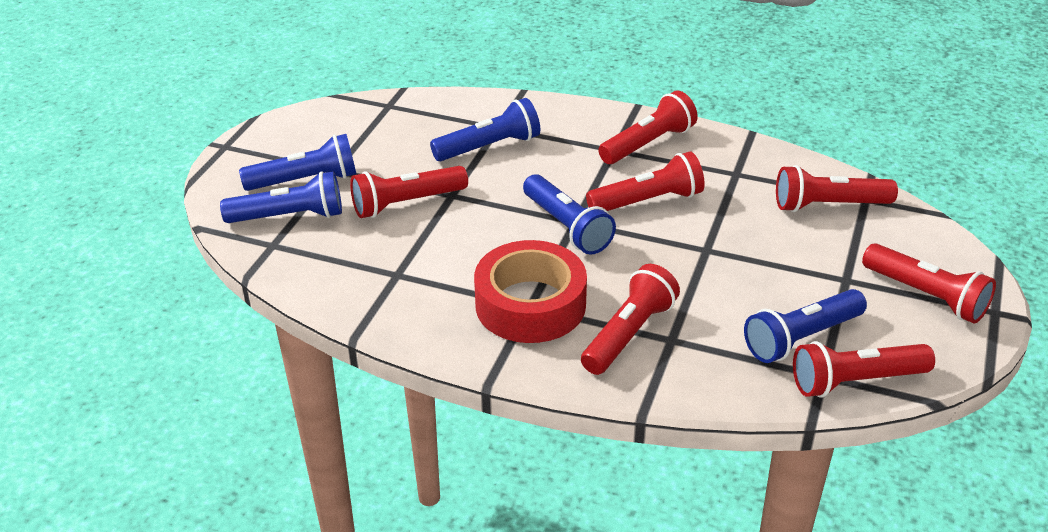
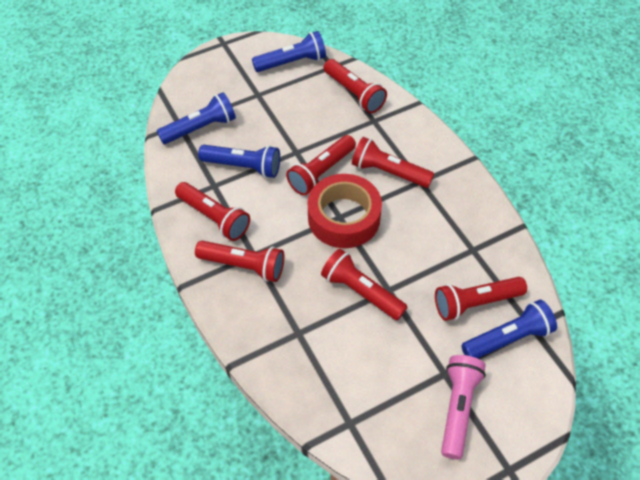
blue flashlight: 5 -> 4
pink flashlight: 0 -> 1

